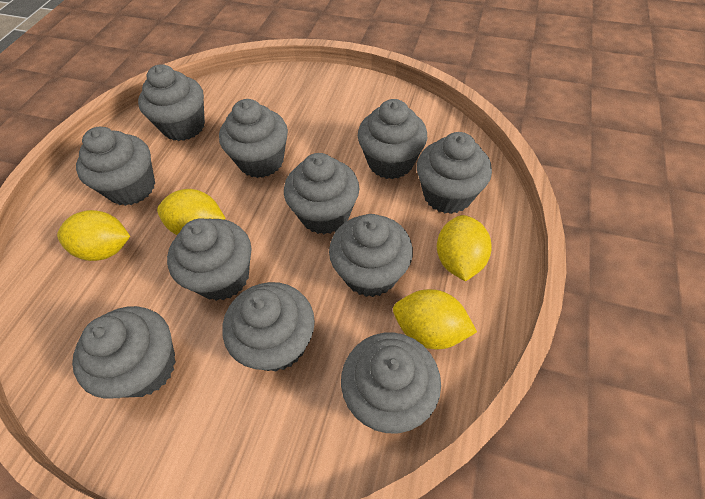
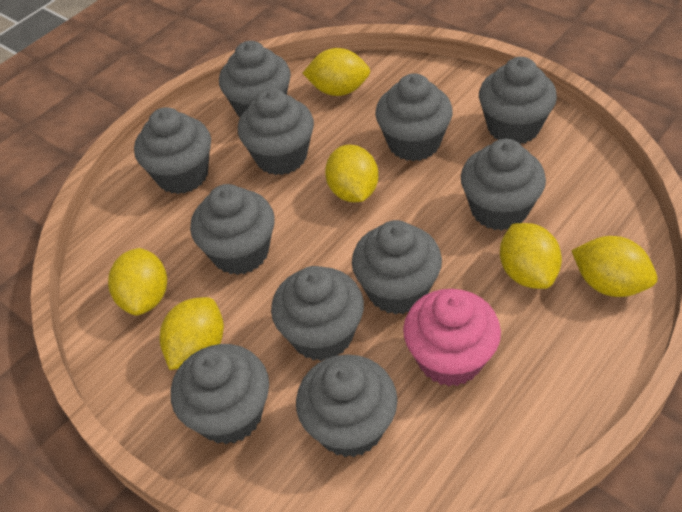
pink cupcake: 0 -> 1
yellow lemon: 4 -> 6

